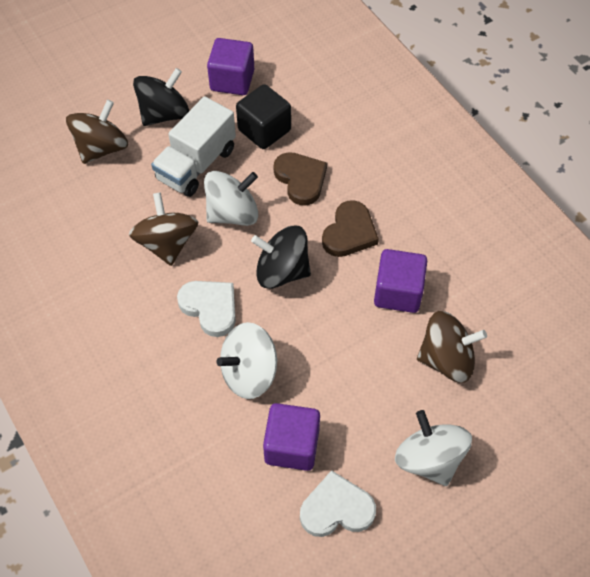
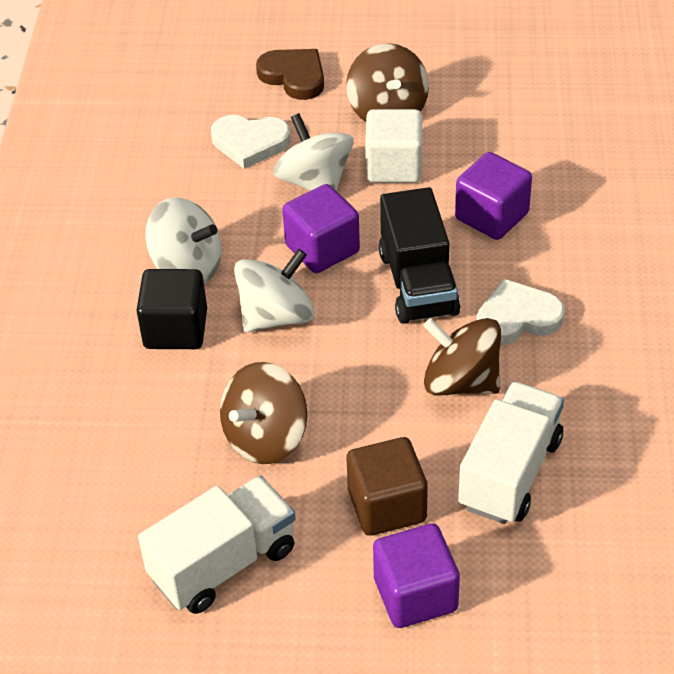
black spinning top: 2 -> 0
black truck: 0 -> 1
brown cube: 0 -> 1
brown heart: 2 -> 1
white cube: 0 -> 1
white truck: 1 -> 2

